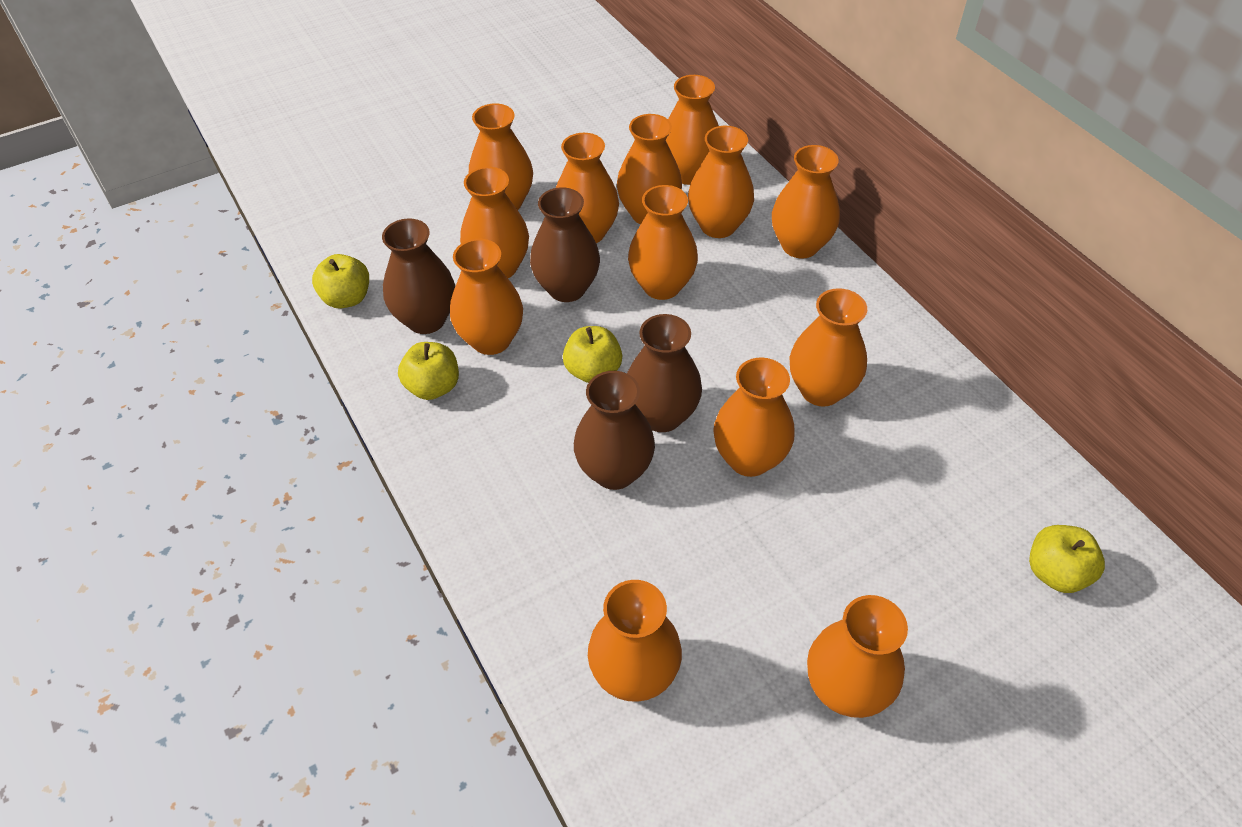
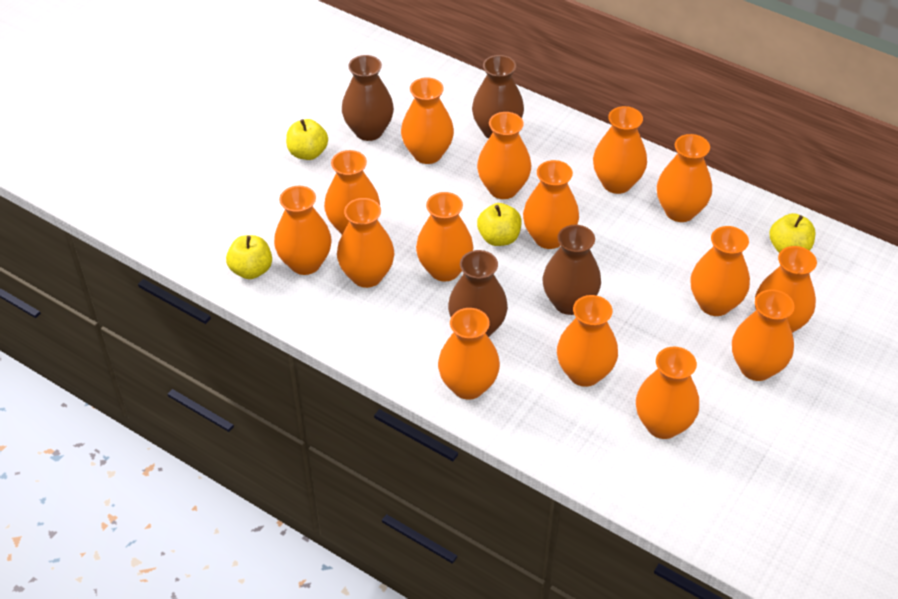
orange vase: 13 -> 15

